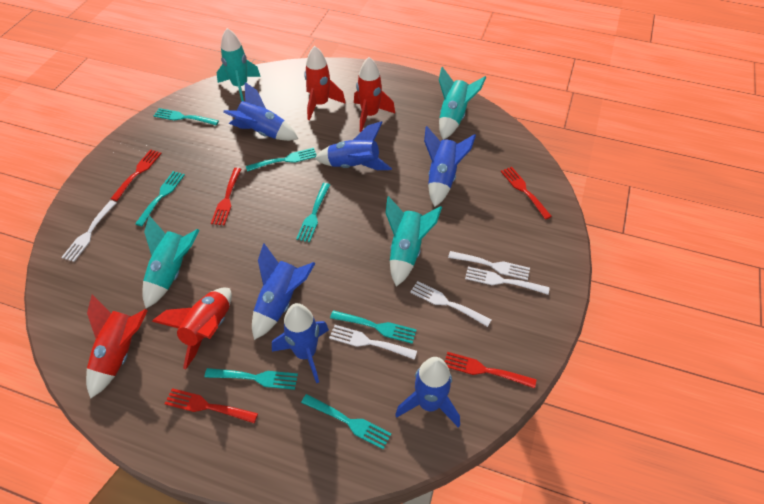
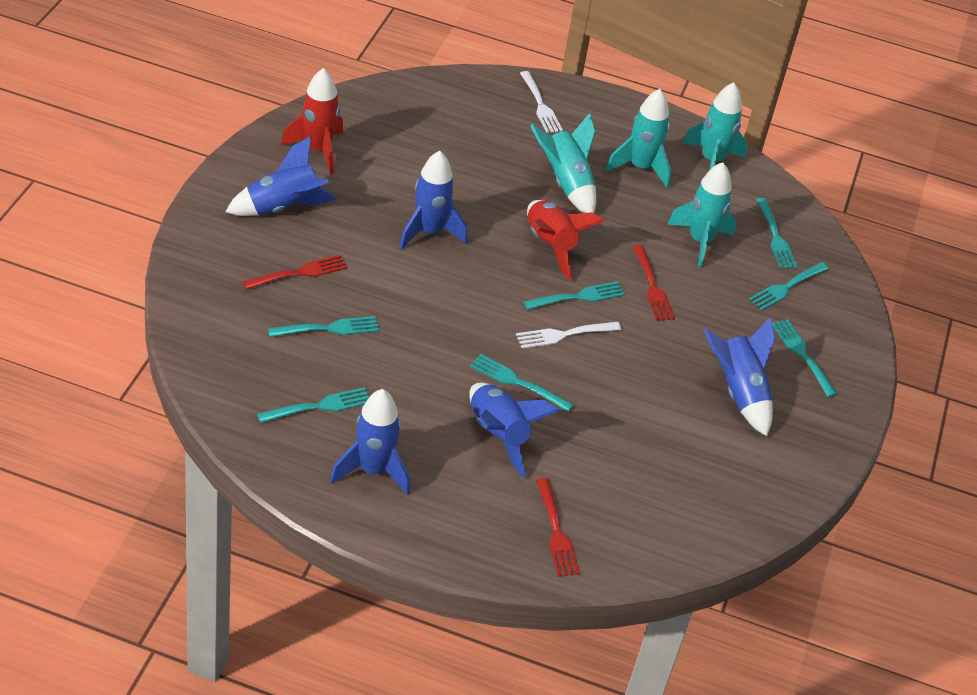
blue rocket: 6 -> 5
red fork: 5 -> 3
red rocket: 4 -> 2
white fork: 5 -> 2

